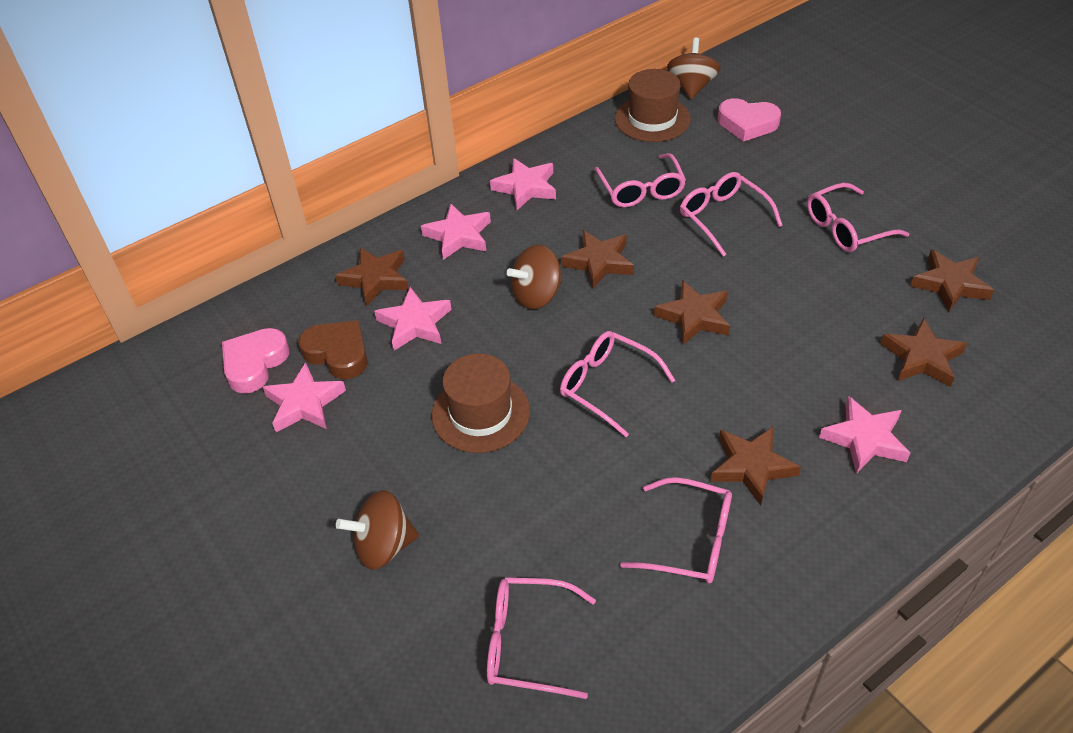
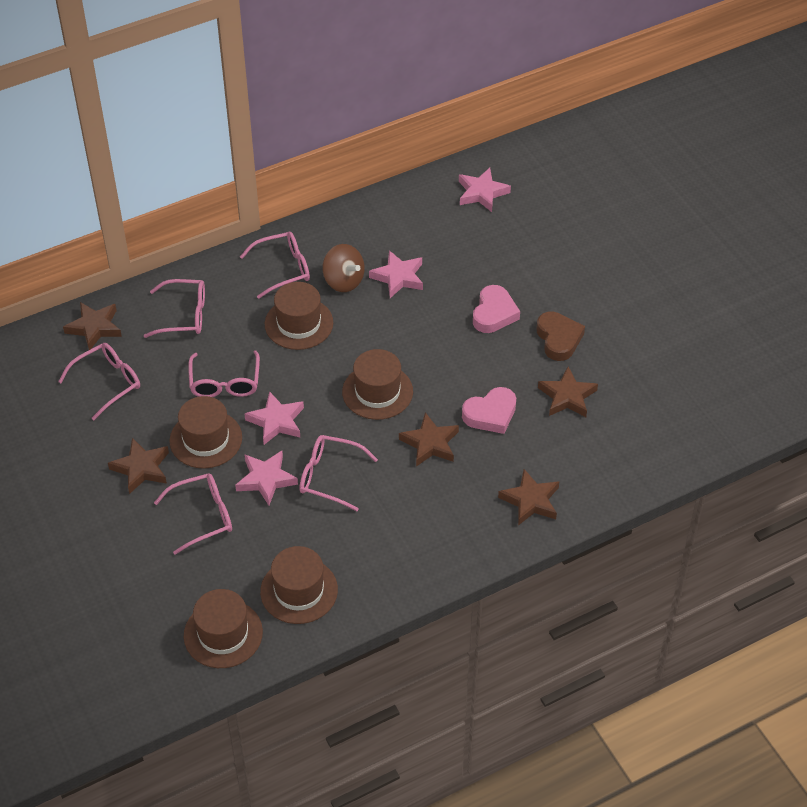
brown hat: 2 -> 5
brown spinning top: 3 -> 1
brown star: 6 -> 5
pink star: 5 -> 4

